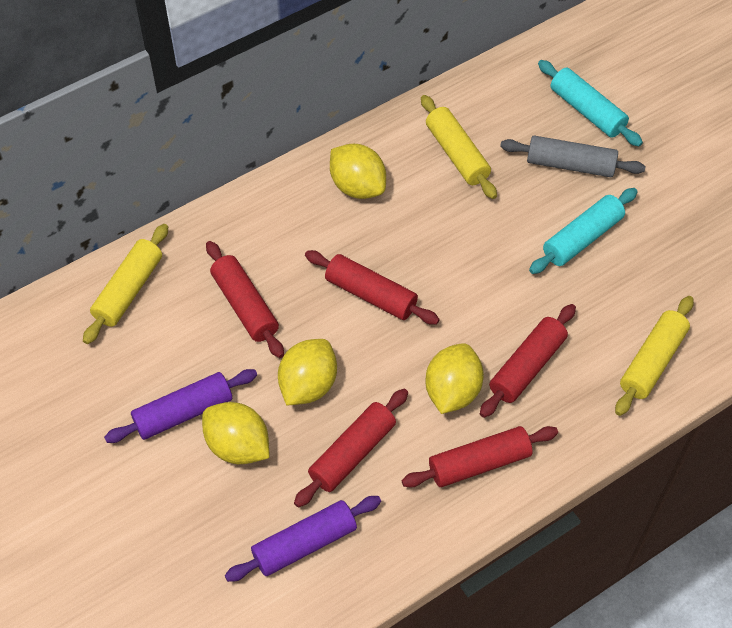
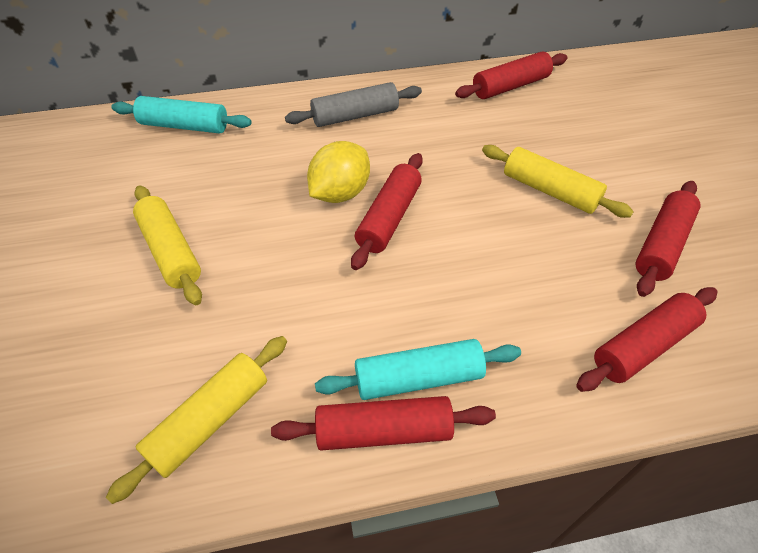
purple rolling pin: 2 -> 0
yellow lemon: 4 -> 1

